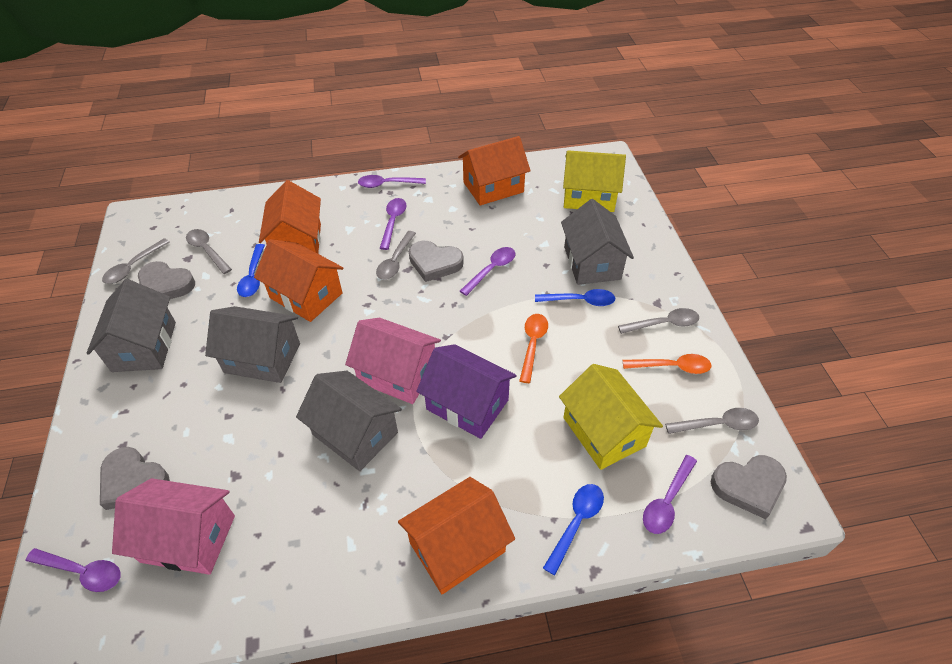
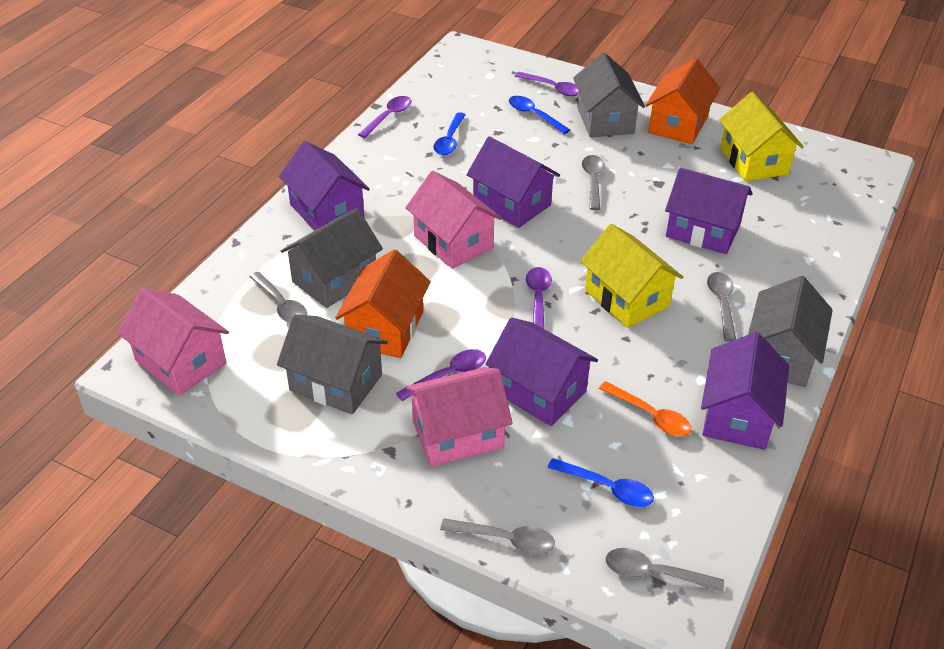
grey heart: 4 -> 0
orange house: 4 -> 2
orange spoon: 2 -> 1
pink house: 2 -> 3
purple house: 1 -> 5
purple spoon: 5 -> 4

